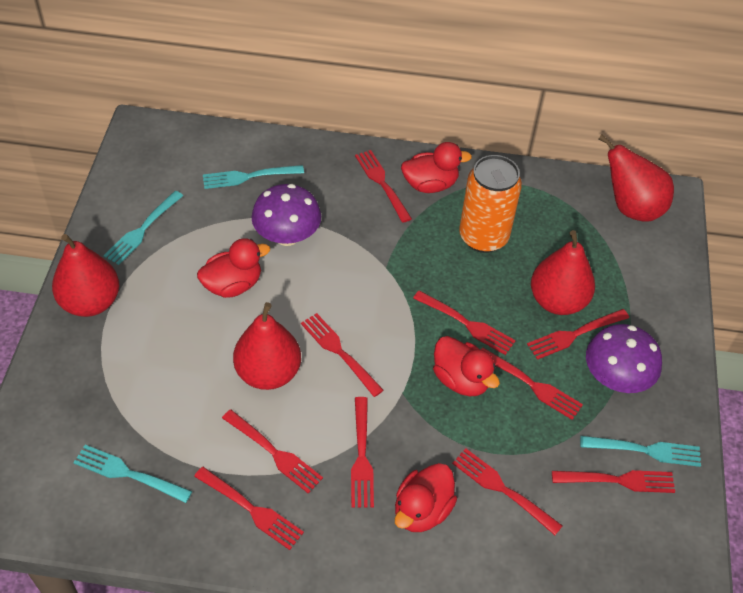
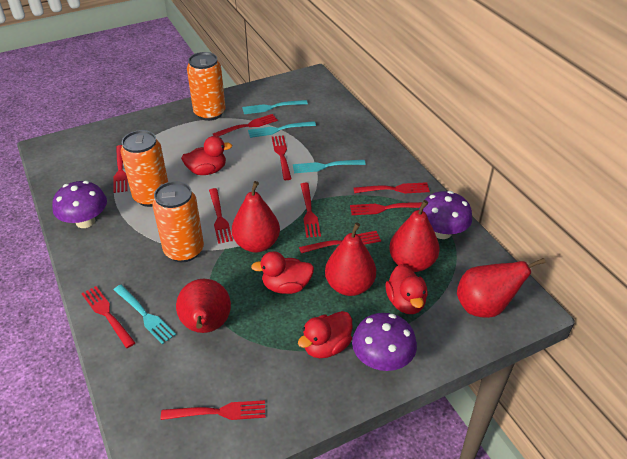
orange can: 1 -> 3
purple mushroom: 2 -> 3
red pear: 4 -> 5

